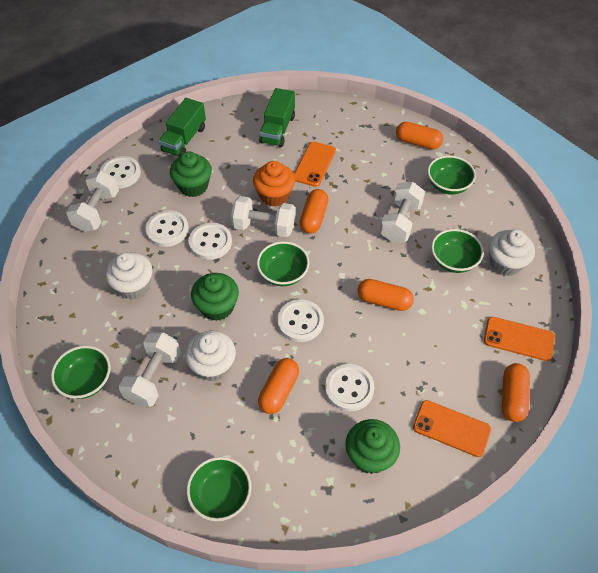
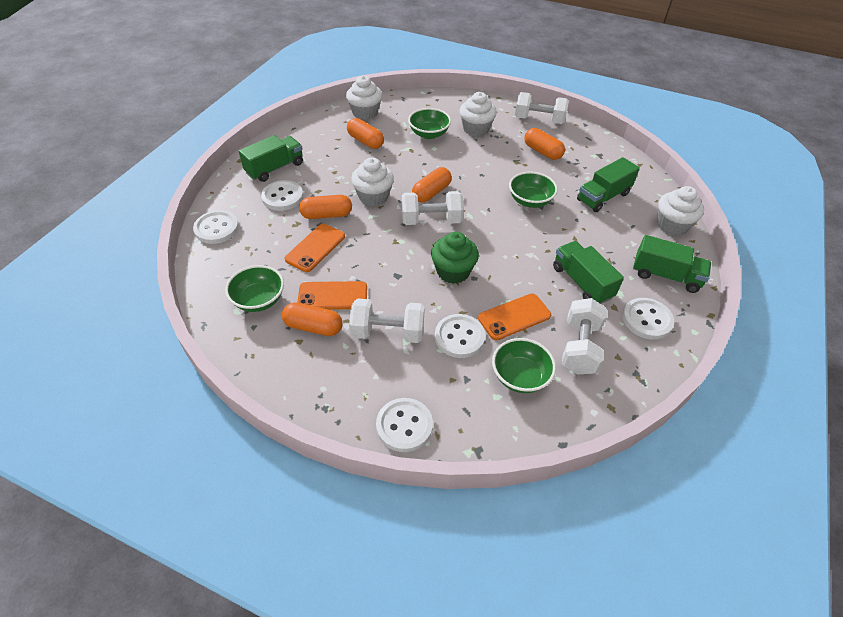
green bowl: 5 -> 4
green cupcake: 3 -> 1
green truck: 2 -> 4
orange cupcake: 1 -> 0
white cupcake: 3 -> 4

